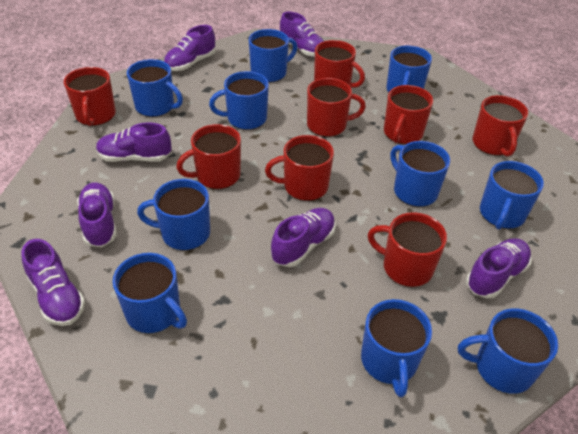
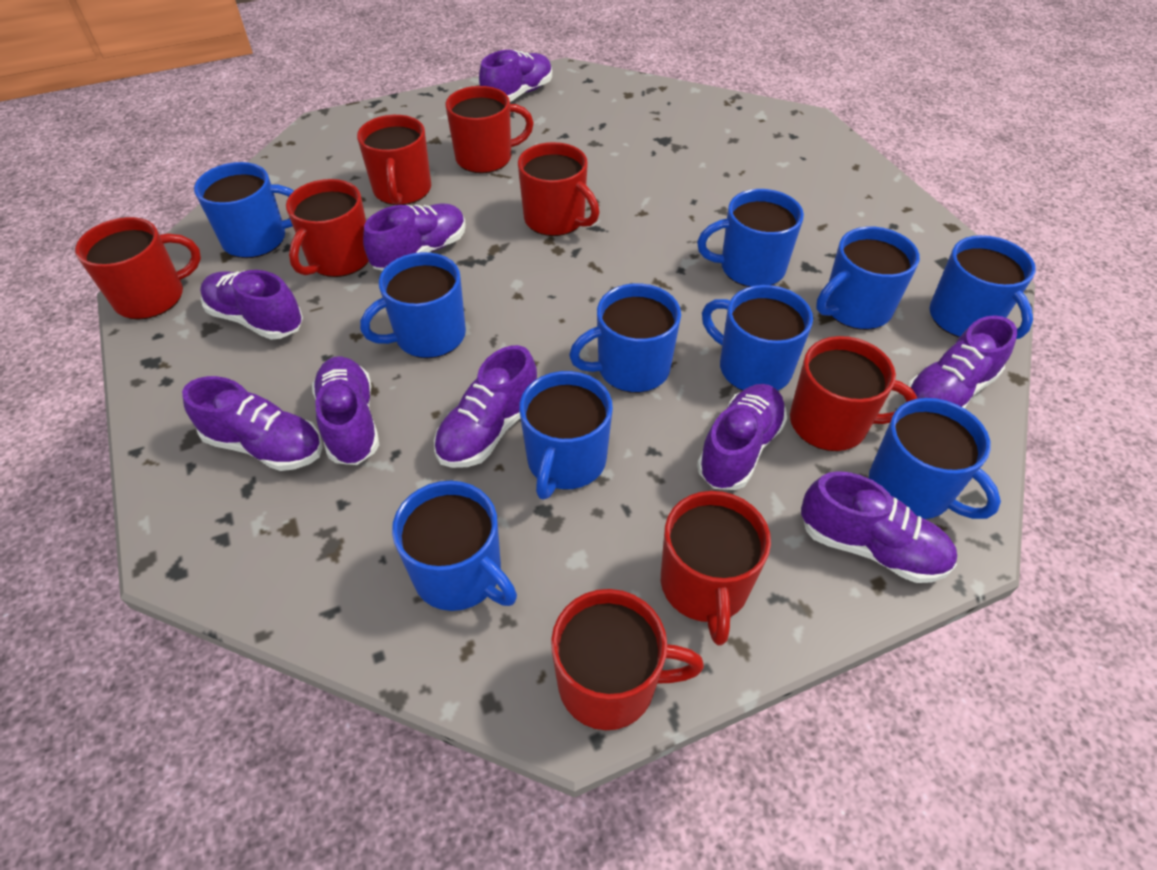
purple shoe: 7 -> 9

